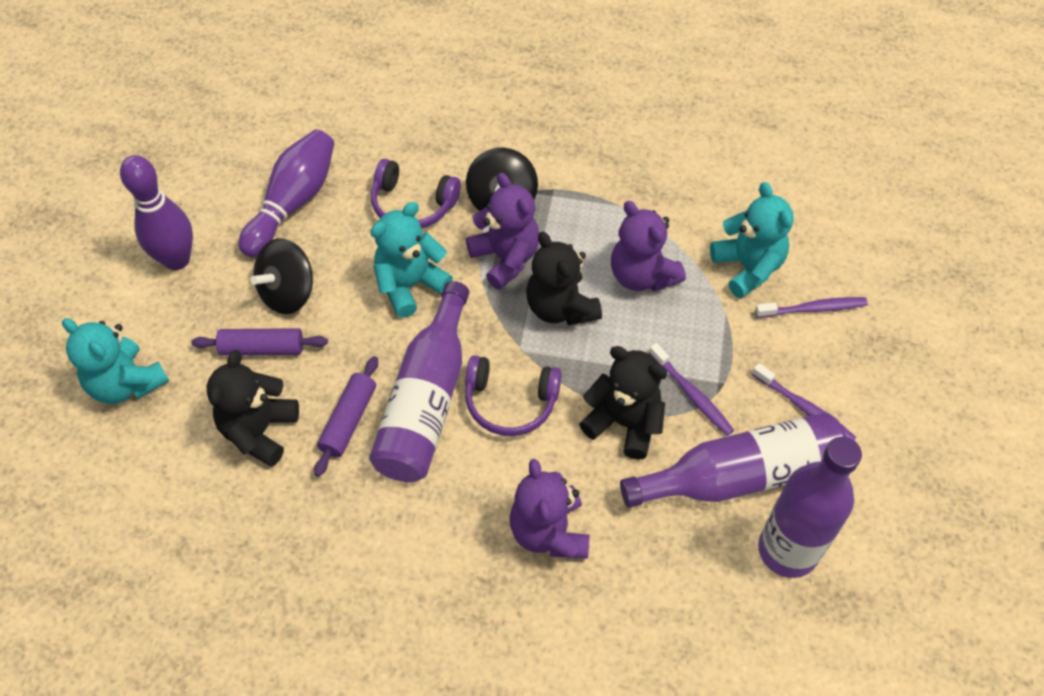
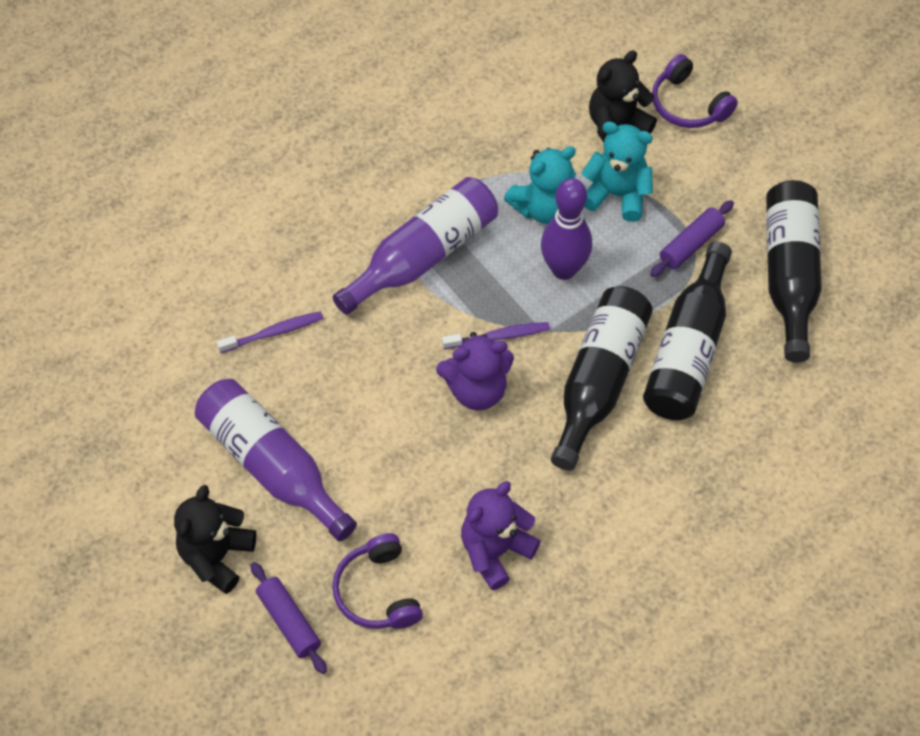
black bottle: 0 -> 3
black spinning top: 2 -> 0
black teddy bear: 3 -> 2
purple bottle: 3 -> 2
purple bowling pin: 2 -> 1
purple teddy bear: 3 -> 2
purple toothbrush: 3 -> 2
turquoise teddy bear: 3 -> 2

